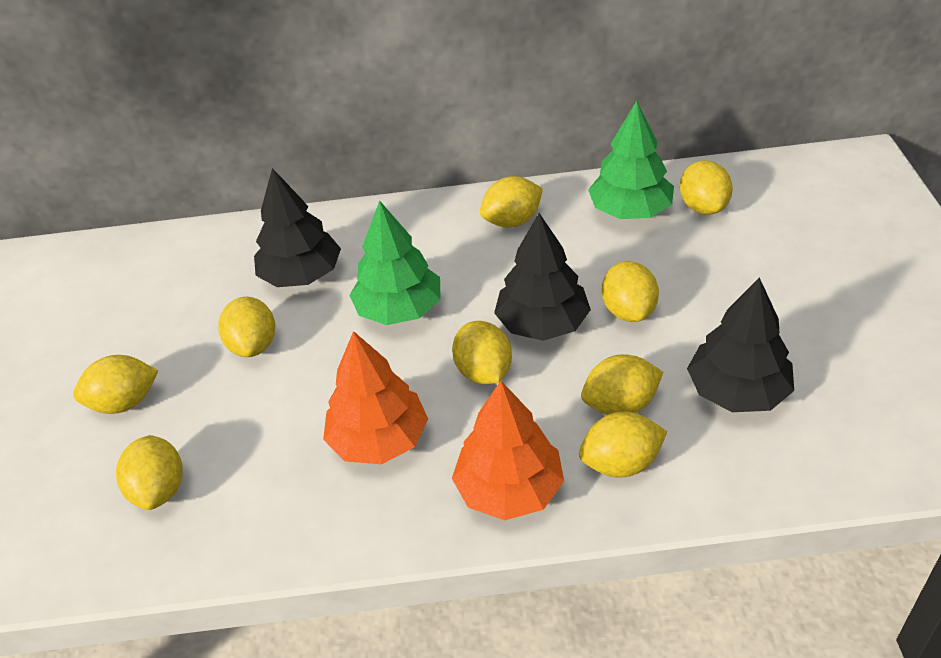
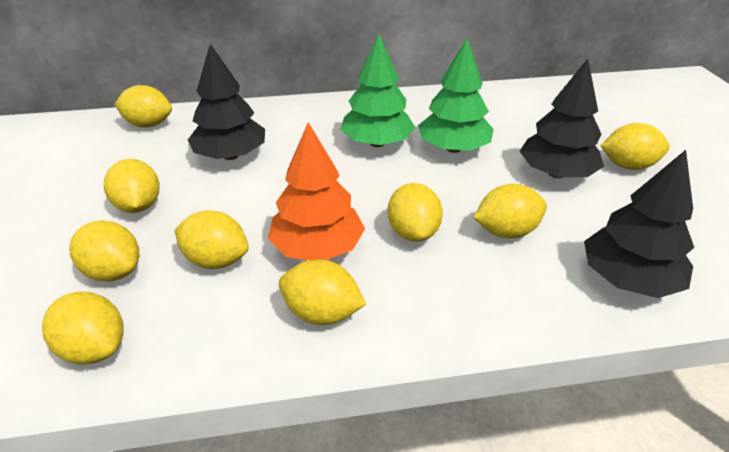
orange tree: 2 -> 1

